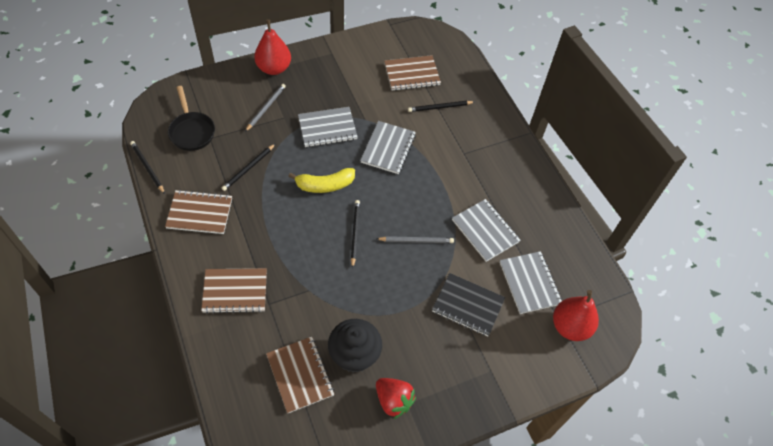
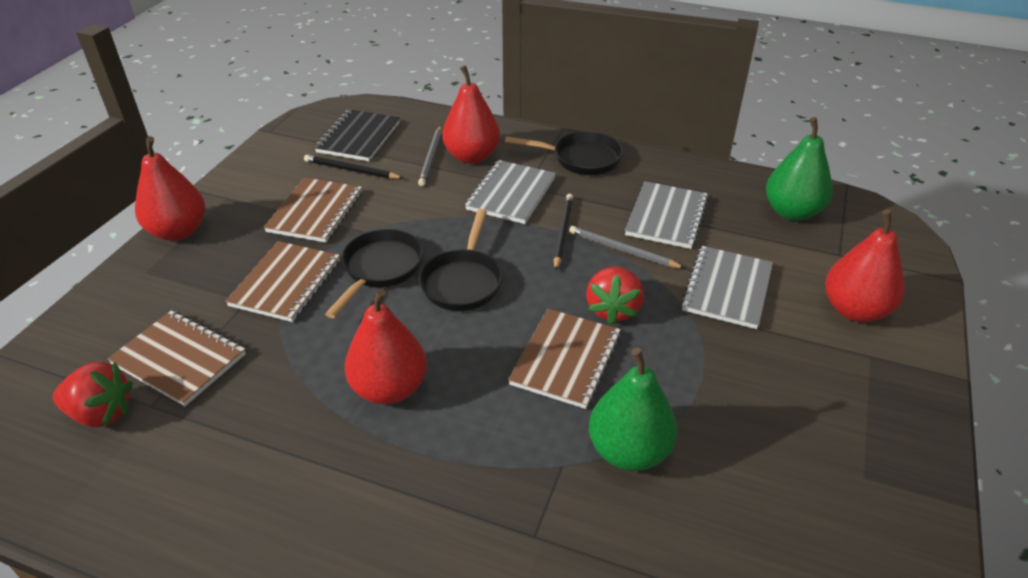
black cupcake: 1 -> 0
black pan: 1 -> 3
black pencil: 4 -> 2
green pear: 0 -> 2
grey notebook: 4 -> 3
red pear: 2 -> 4
red strawberry: 1 -> 2
yellow banana: 1 -> 0

